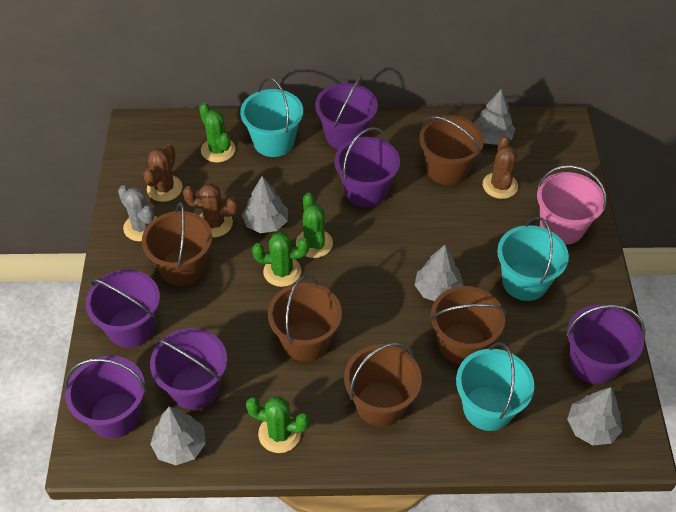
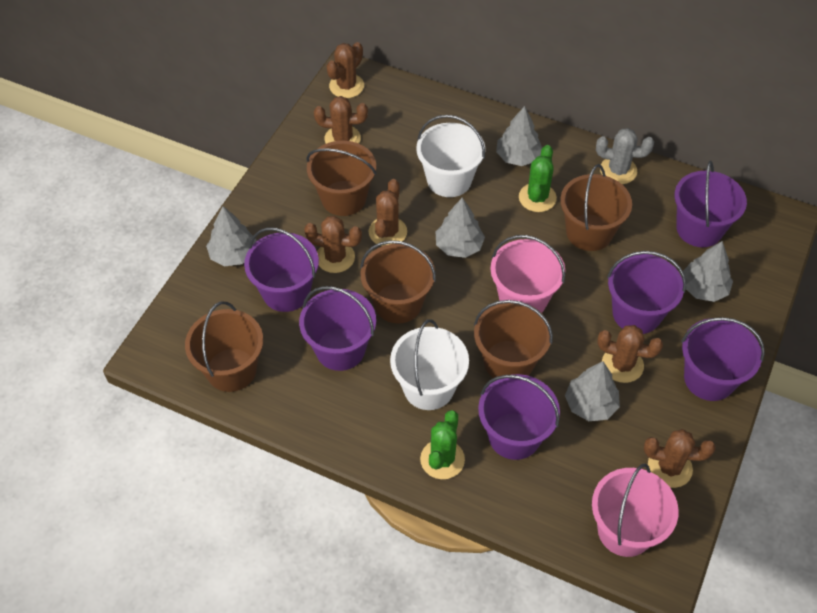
brown cactus: 3 -> 6
green cactus: 4 -> 2
pink bucket: 1 -> 2
turquoise bucket: 3 -> 0
white bucket: 0 -> 2

